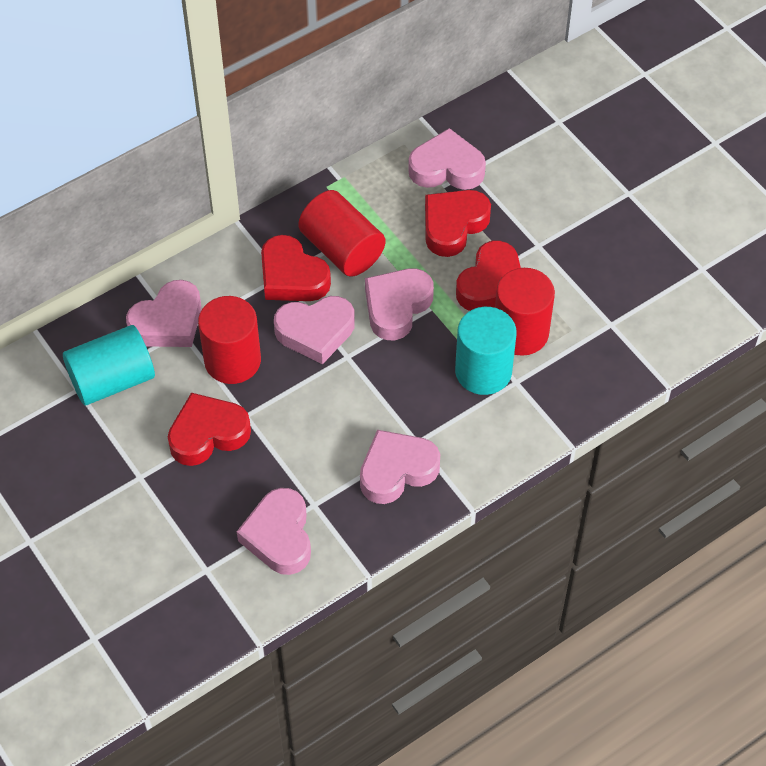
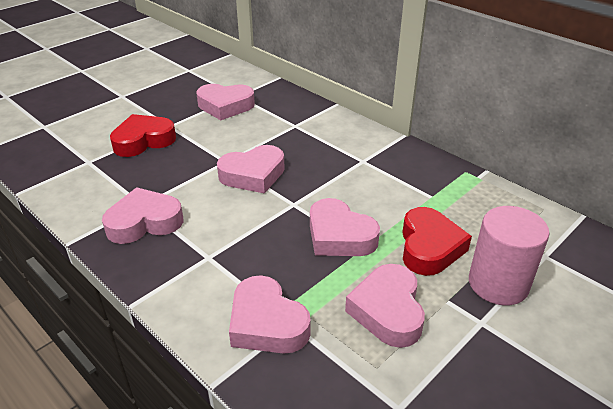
pink cylinder: 0 -> 1
red cylinder: 3 -> 0
red heart: 4 -> 2
turquoise cylinder: 2 -> 0

